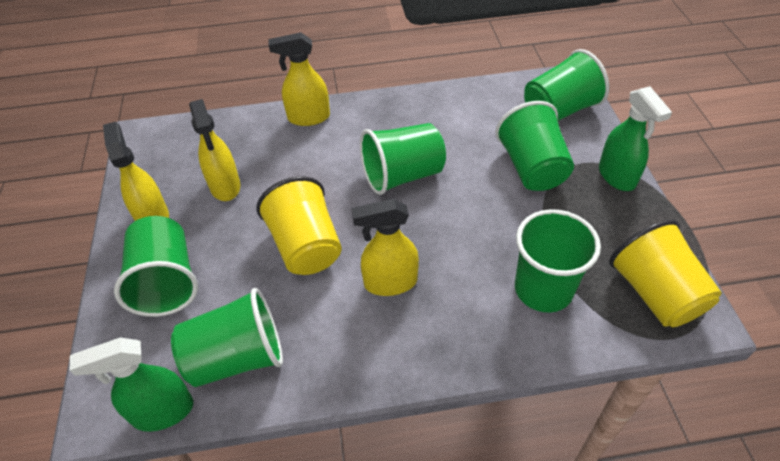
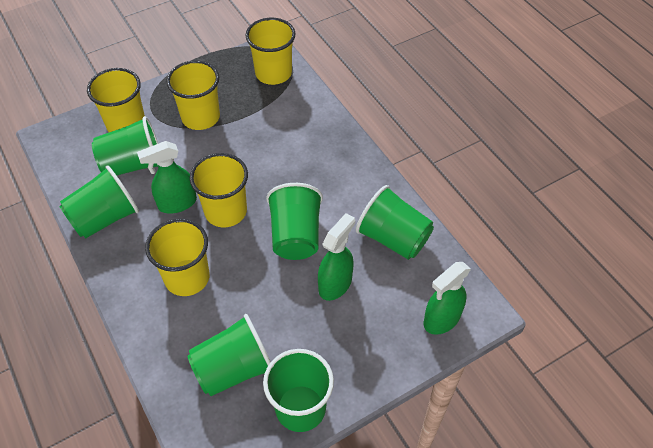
green spray bottle: 2 -> 3
yellow cup: 2 -> 5
yellow spray bottle: 4 -> 0

